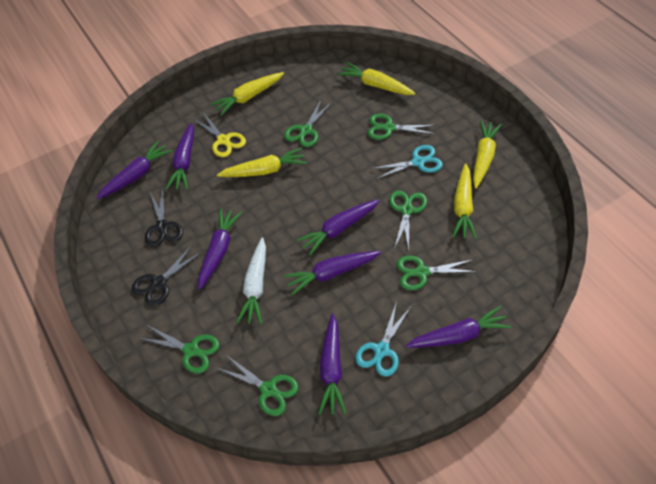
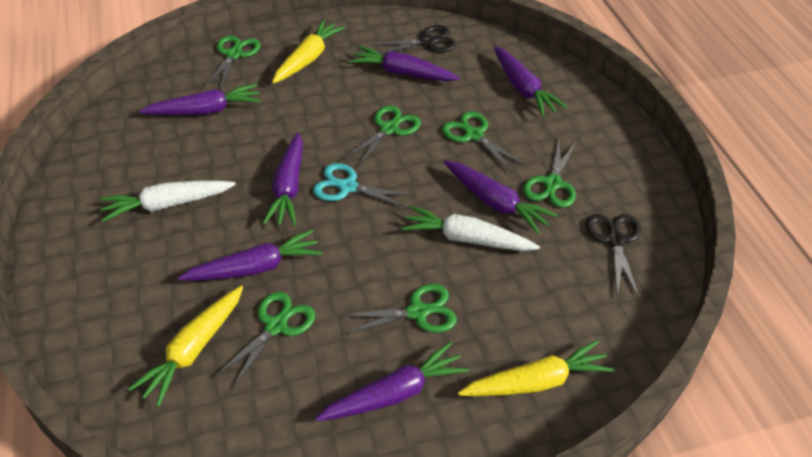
turquoise scissors: 2 -> 1
white carrot: 1 -> 2
yellow carrot: 5 -> 3
yellow scissors: 1 -> 0

